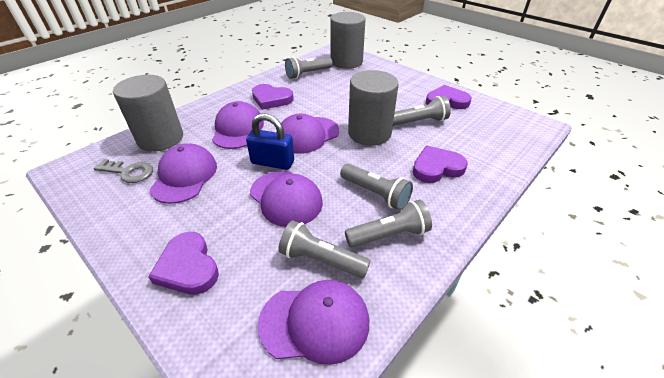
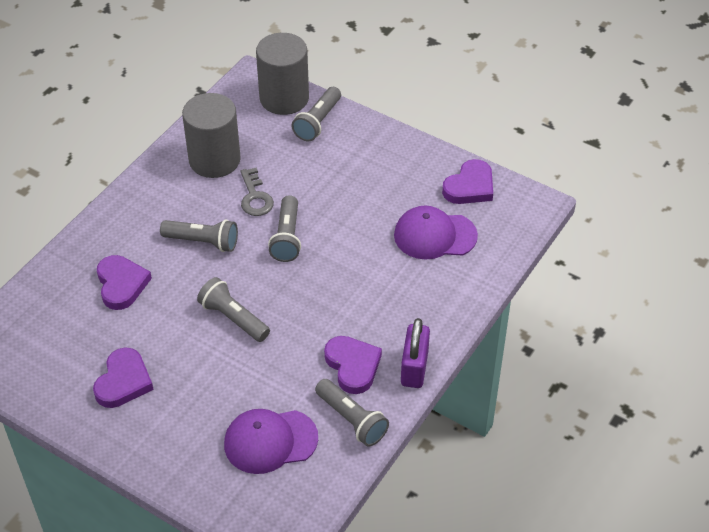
blue padlock: 1 -> 0
grey cylinder: 3 -> 2
purple cap: 5 -> 2
purple padlock: 0 -> 1

